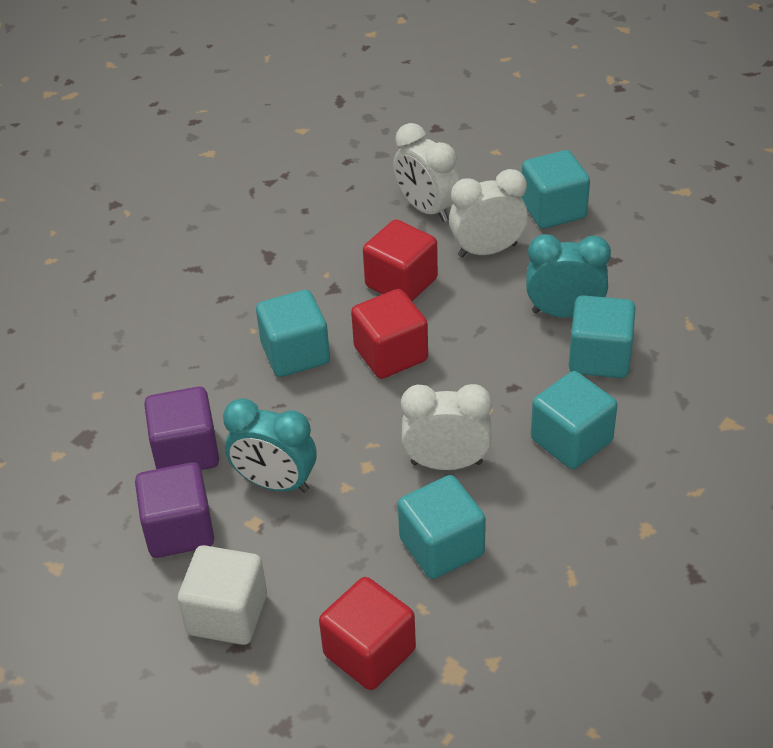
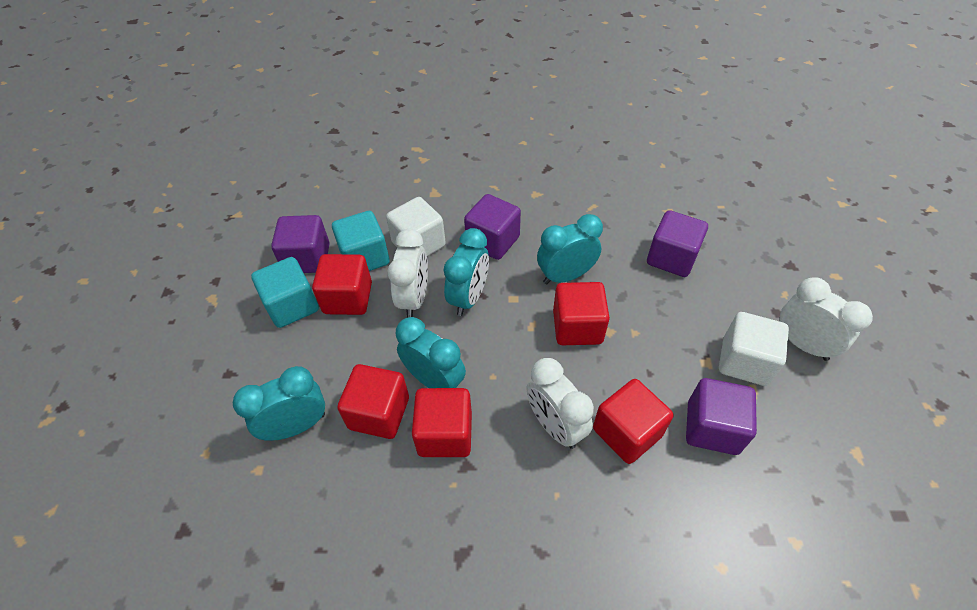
purple cube: 2 -> 4
red cube: 3 -> 5
turquoise clock: 2 -> 4
turquoise cube: 5 -> 2
white cube: 1 -> 2

